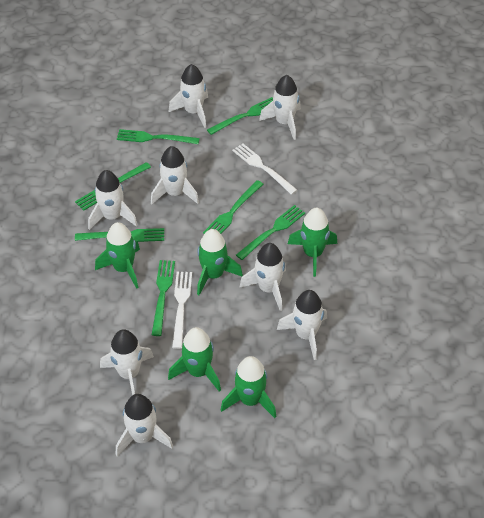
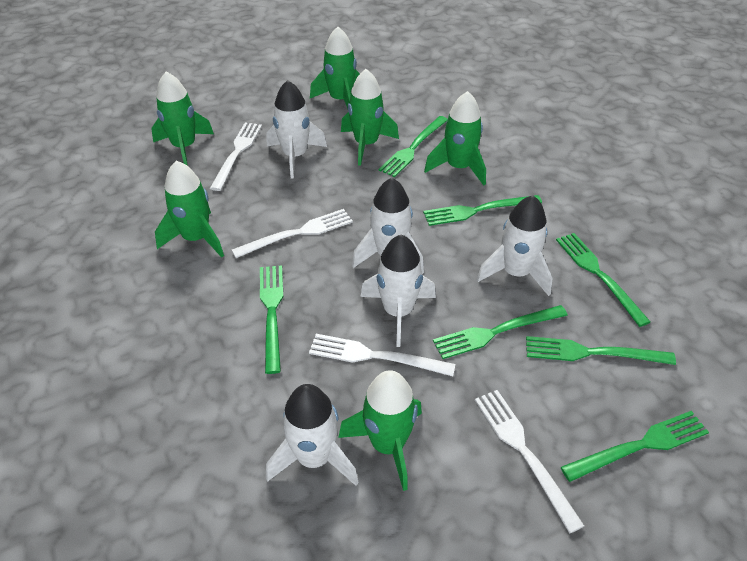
green rocket: 5 -> 6
white fork: 2 -> 4
white rocket: 8 -> 5

